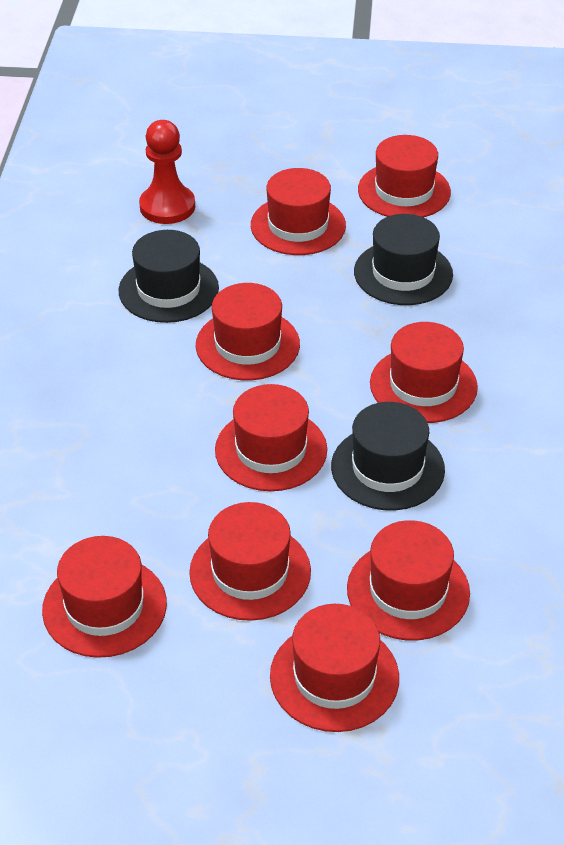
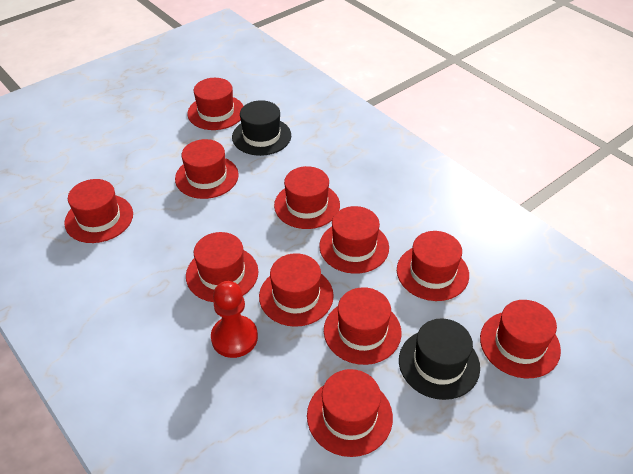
black hat: 3 -> 2
red hat: 9 -> 11

